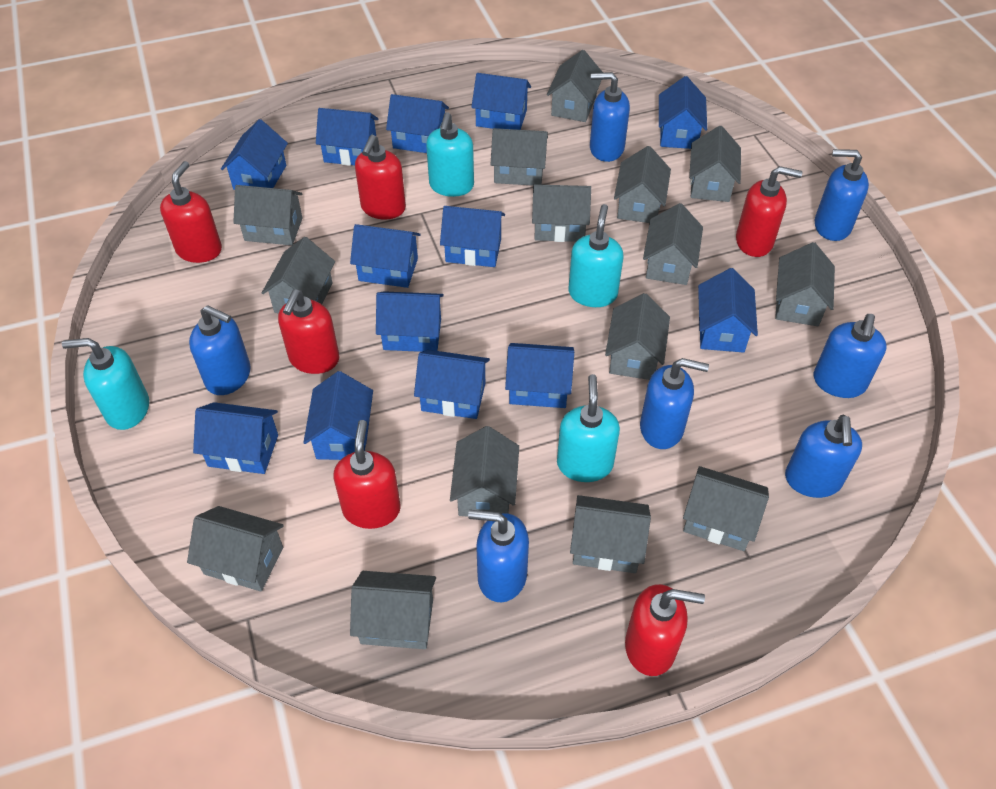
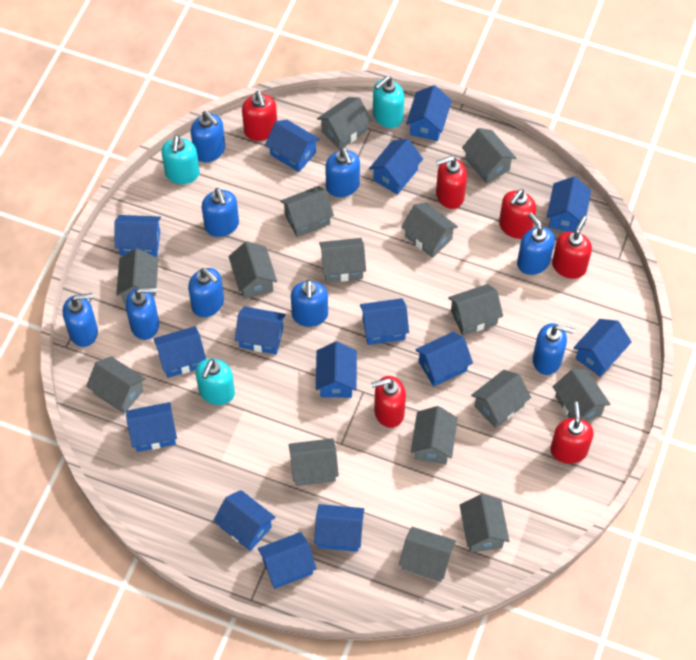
blue house: 13 -> 15
blue soap dispenser: 7 -> 9
turquoise soap dispenser: 4 -> 3

